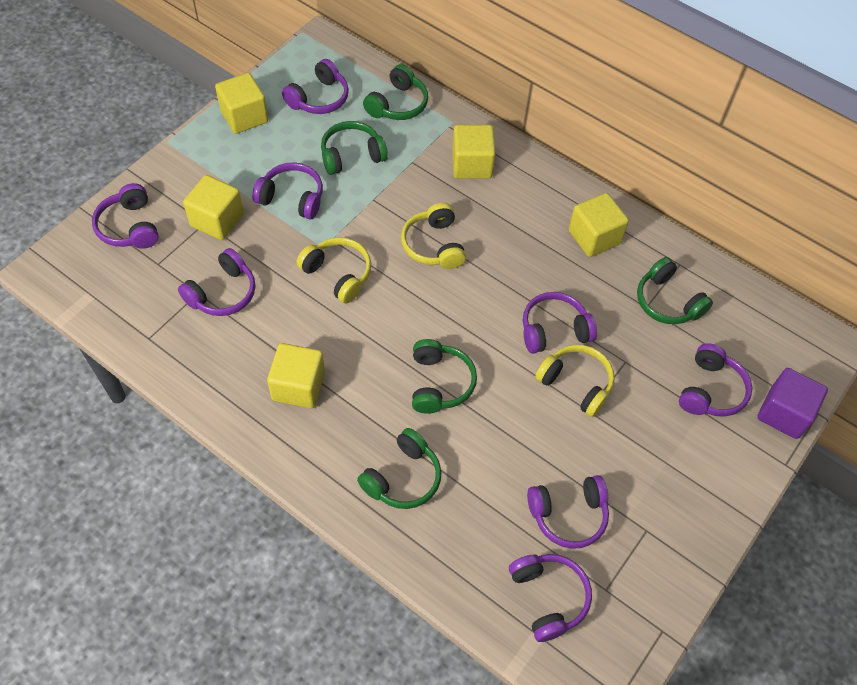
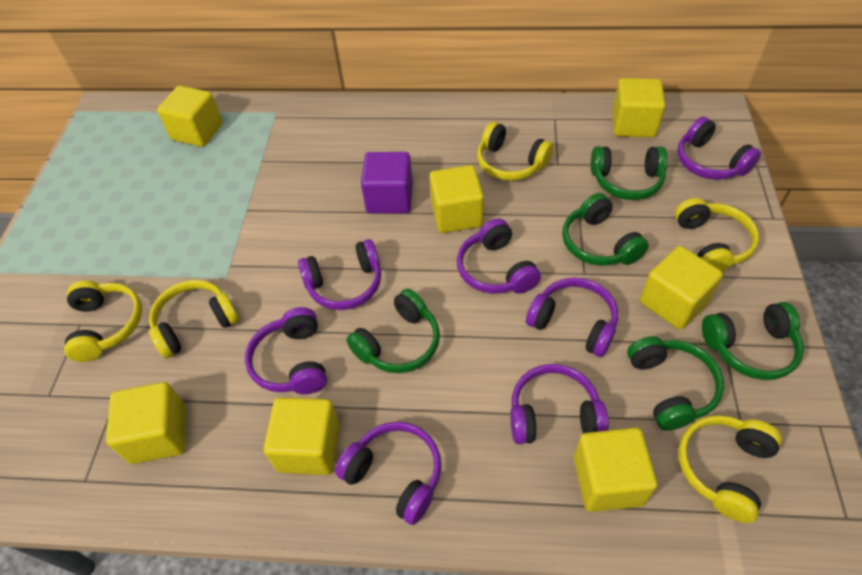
purple headphones: 8 -> 7
yellow cube: 5 -> 7
yellow headphones: 3 -> 5

